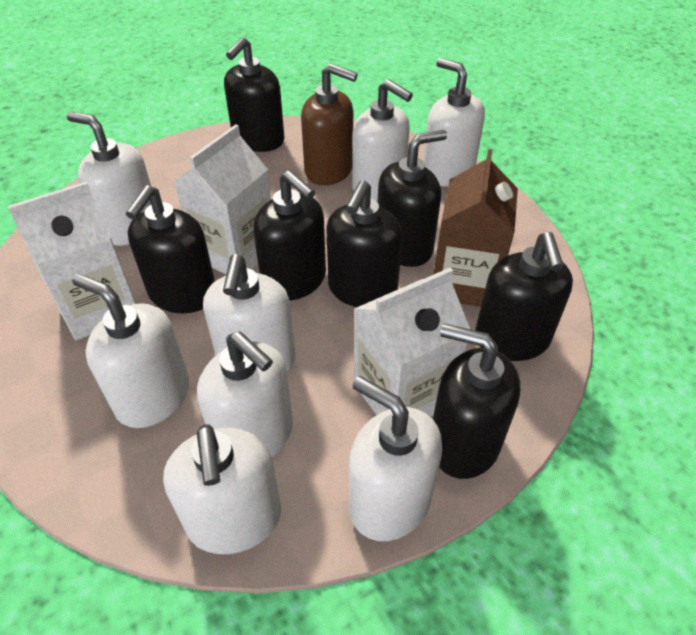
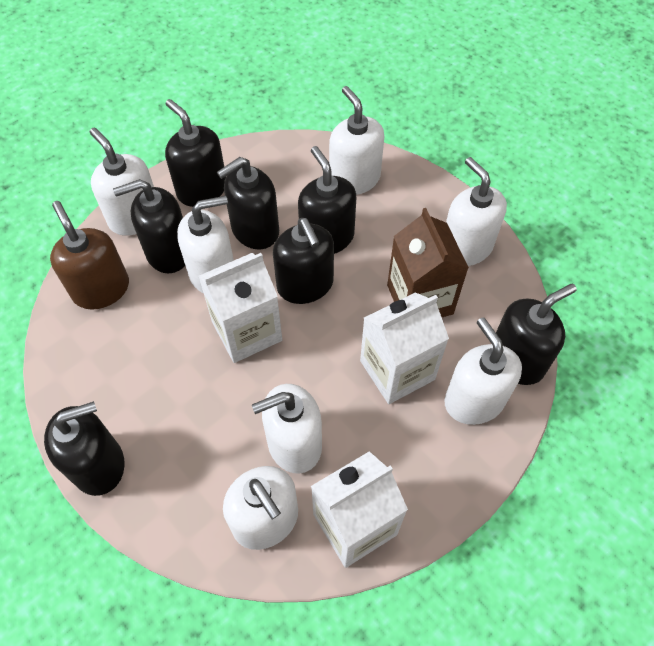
white soap dispenser: 8 -> 7

